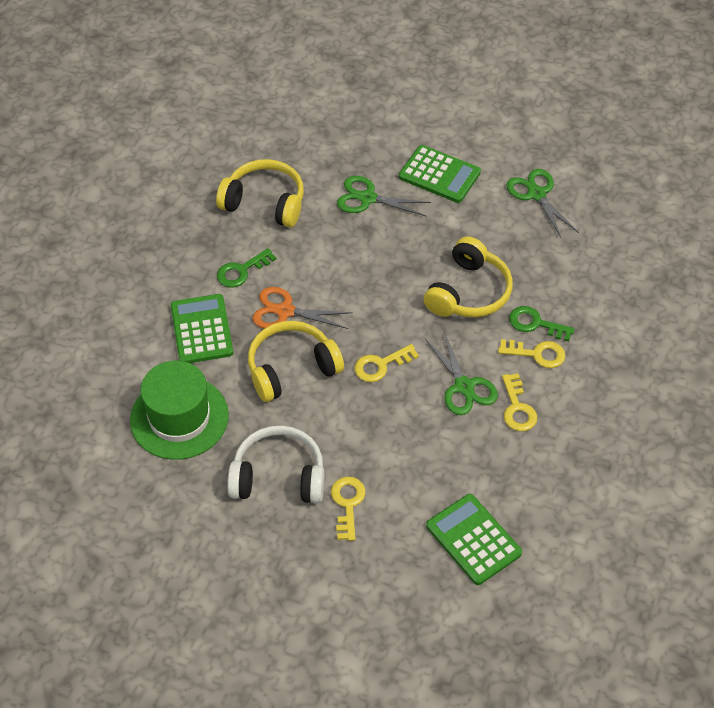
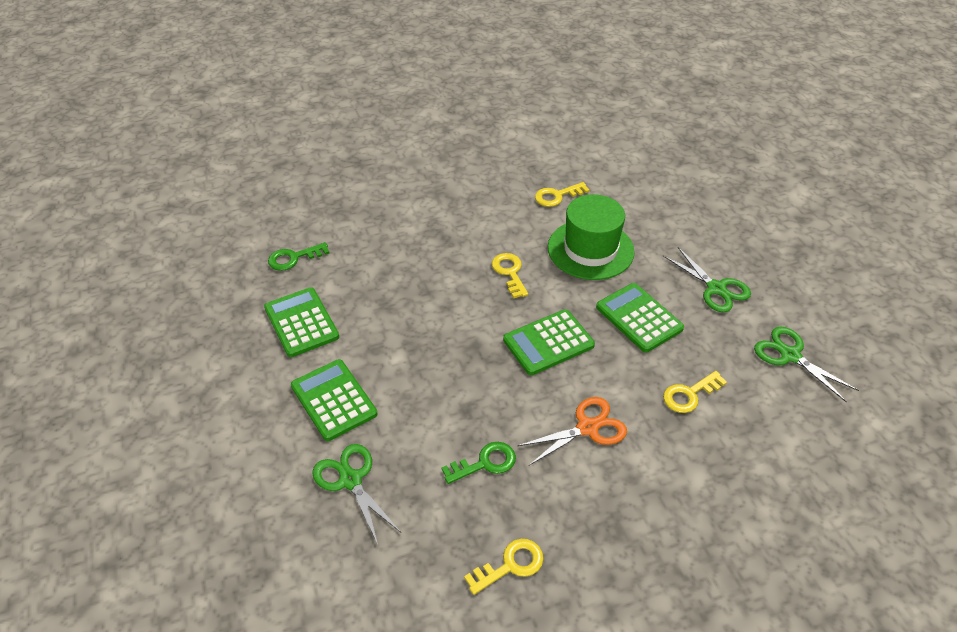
green calculator: 3 -> 4
white headphones: 1 -> 0
yellow headphones: 3 -> 0

